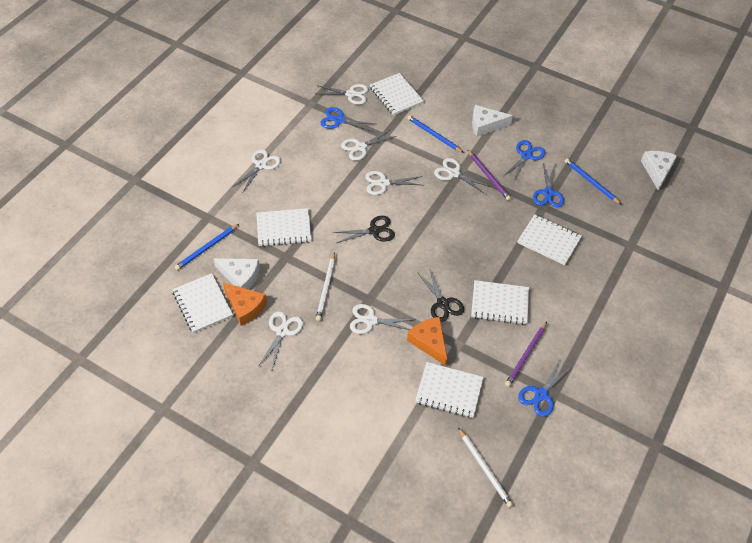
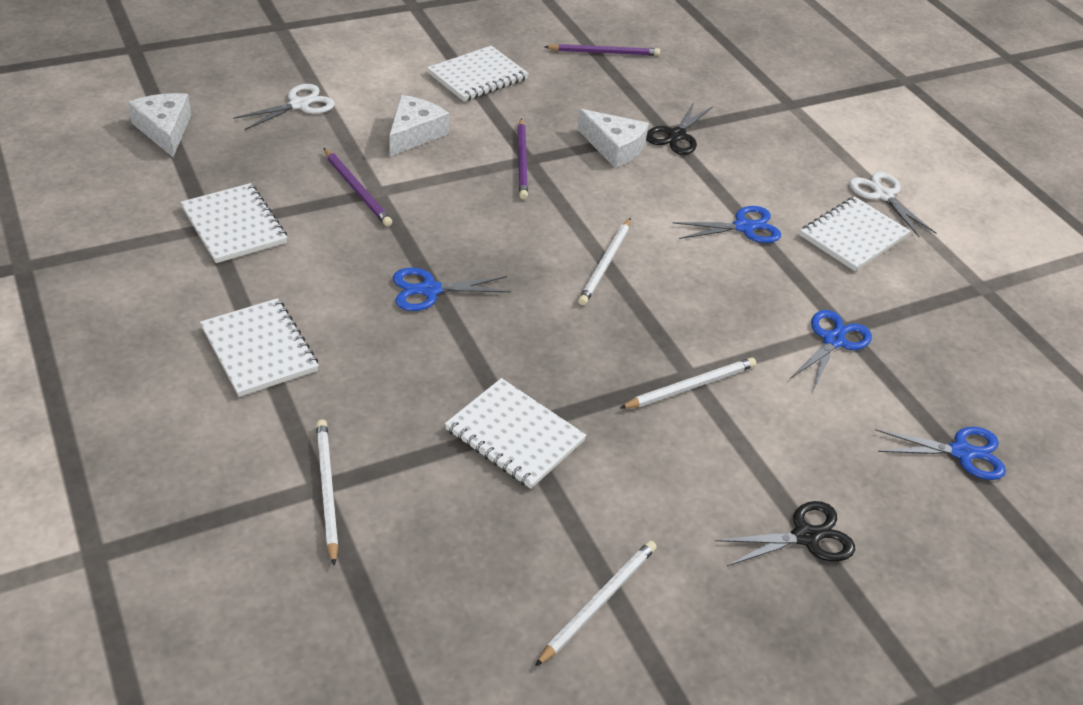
blue pencil: 3 -> 0
orange cheese: 2 -> 0
purple pencil: 2 -> 3
white notebook: 6 -> 5
white pencil: 2 -> 4
white scissors: 7 -> 2

